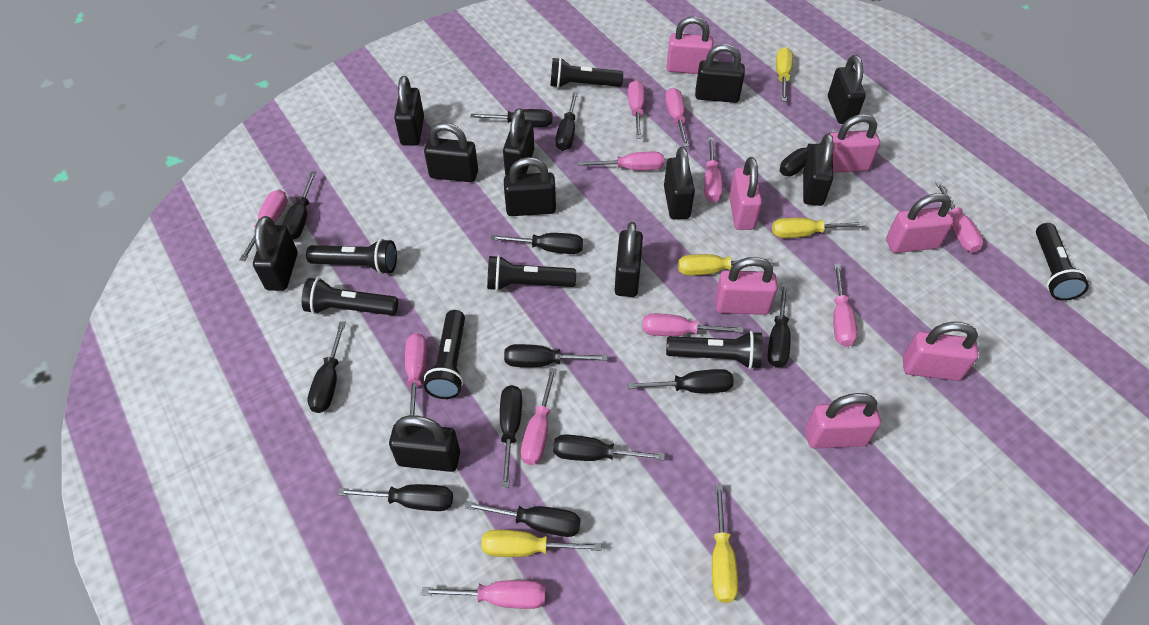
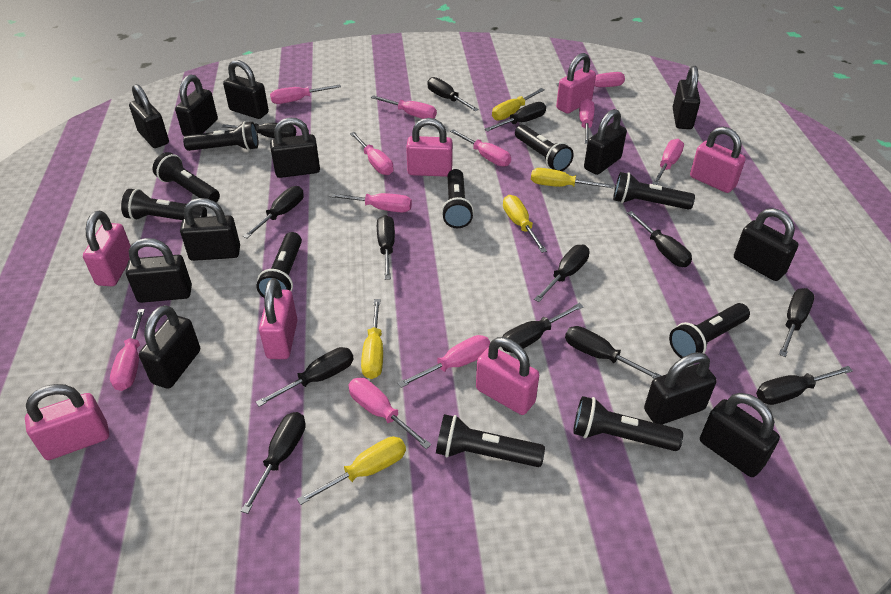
black flashlight: 7 -> 10
black padlock: 11 -> 12

